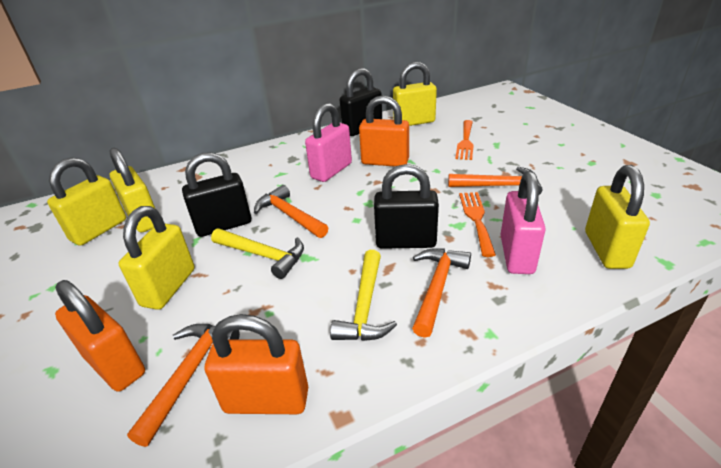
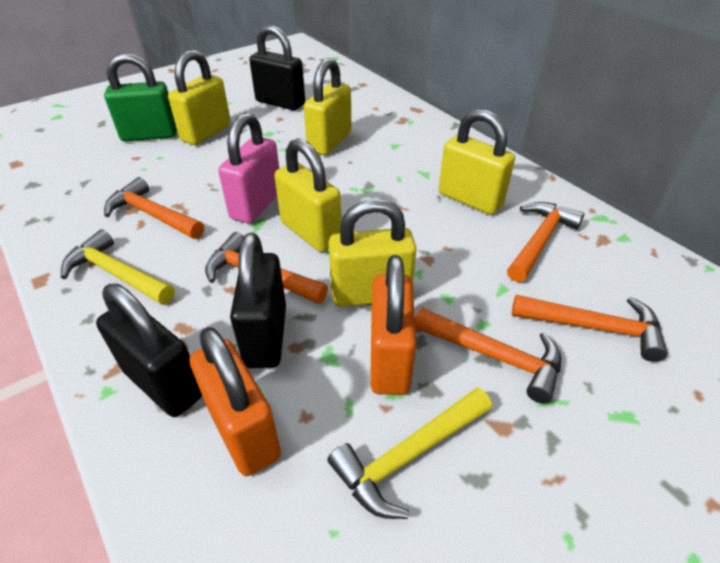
green padlock: 0 -> 1
orange fork: 2 -> 0
orange hammer: 4 -> 5
orange padlock: 3 -> 2
pink padlock: 2 -> 1

